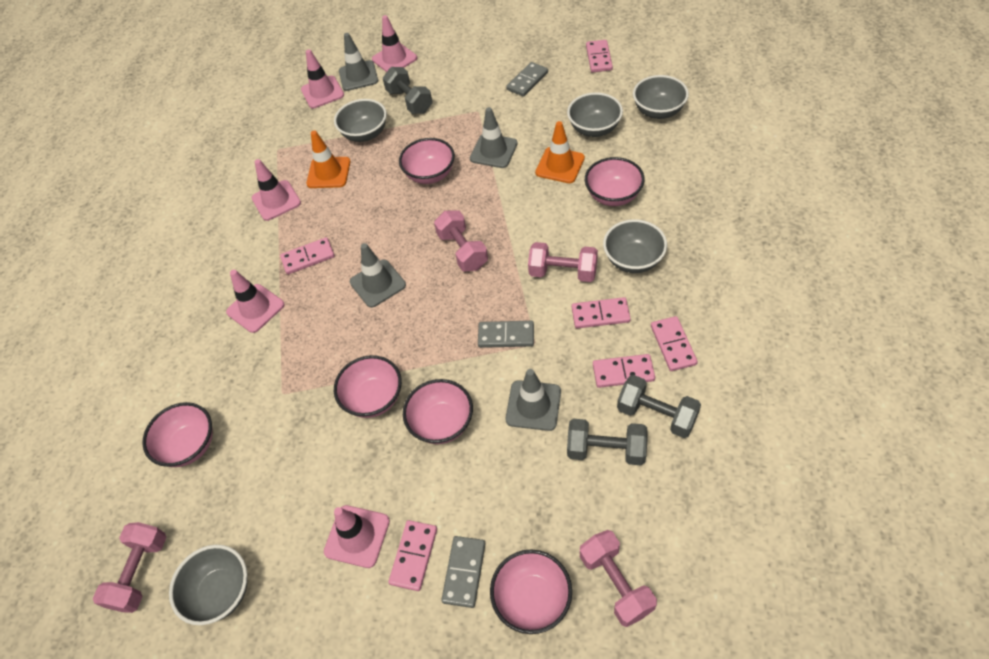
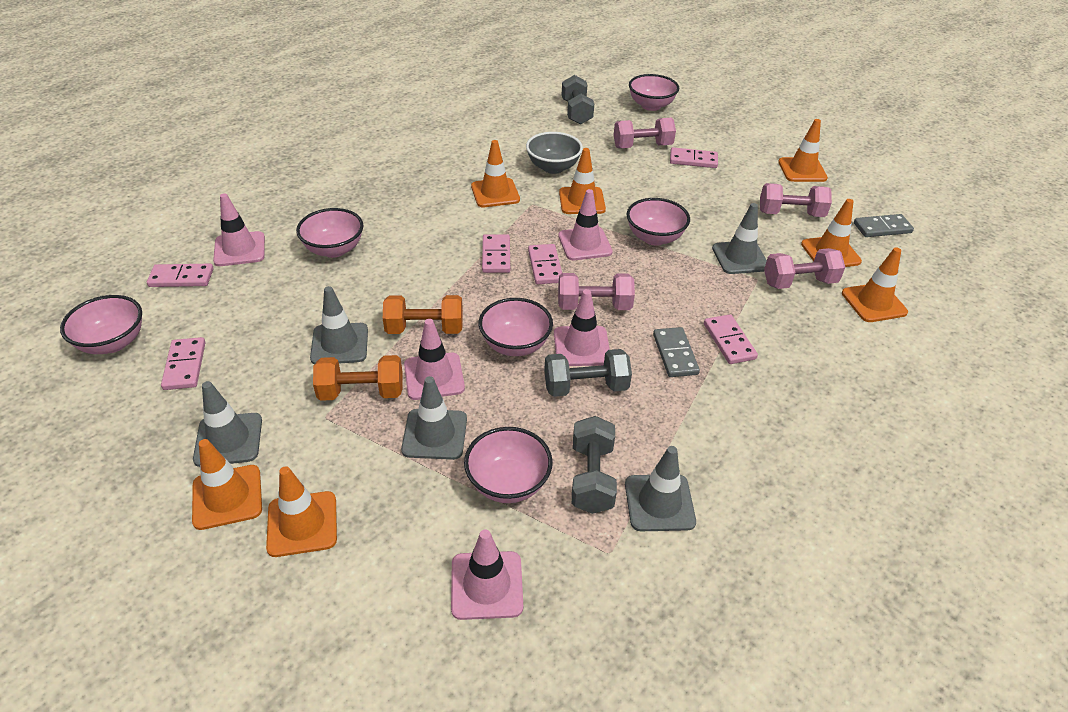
grey bowl: 5 -> 1
grey domino: 3 -> 2
grey traffic cone: 4 -> 5
orange dumbbell: 0 -> 2
orange traffic cone: 2 -> 7

